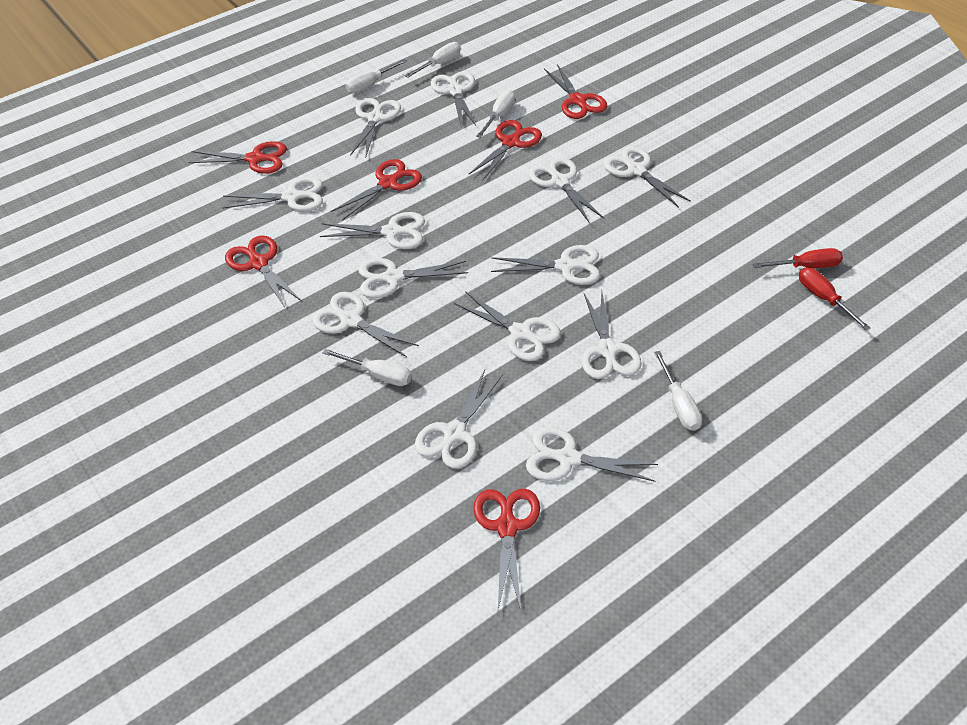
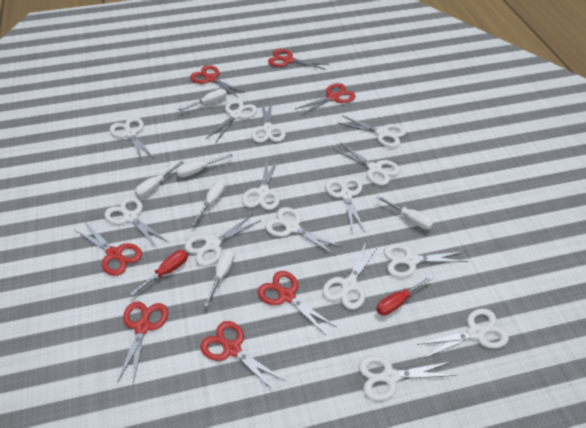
red scissors: 6 -> 7
white scissors: 13 -> 14
white screwdriver: 5 -> 6

